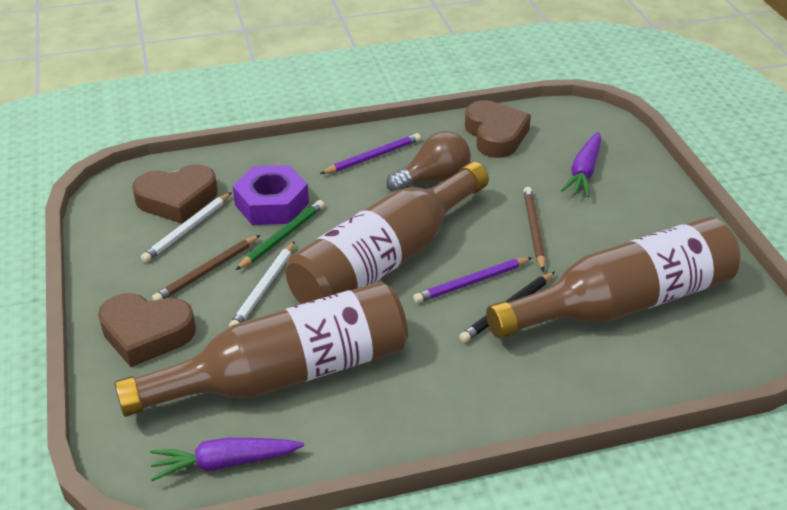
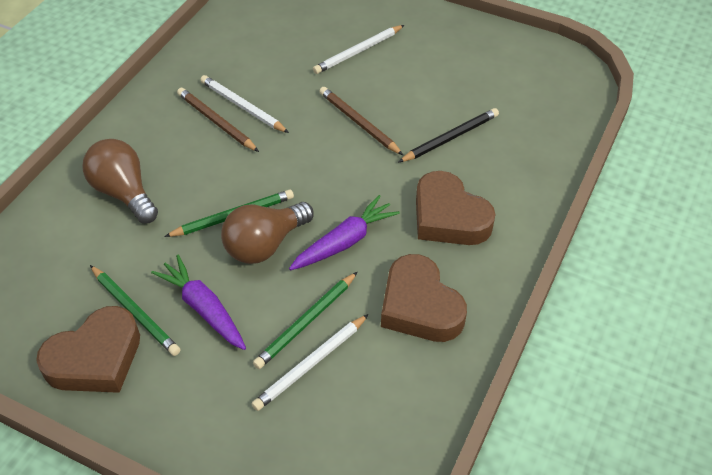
brown bottle: 3 -> 0
brown light bulb: 1 -> 2
green pencil: 1 -> 3
purple nut: 1 -> 0
purple pencil: 2 -> 0
white pencil: 2 -> 3

